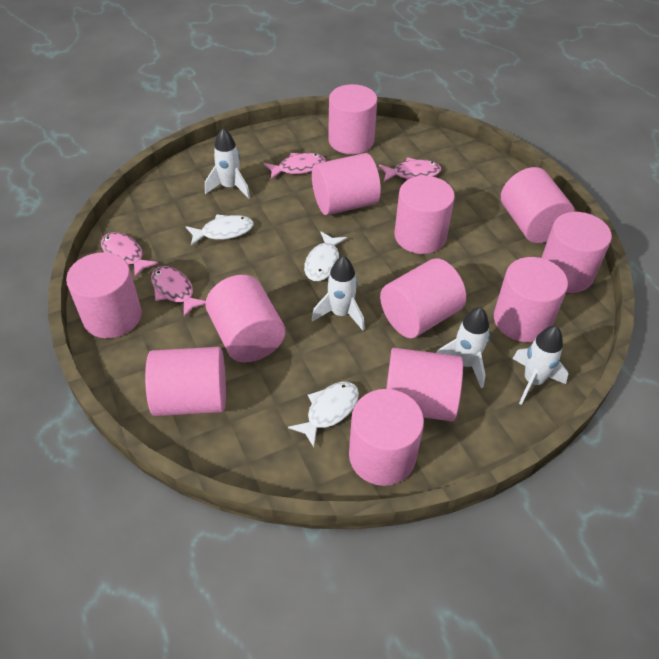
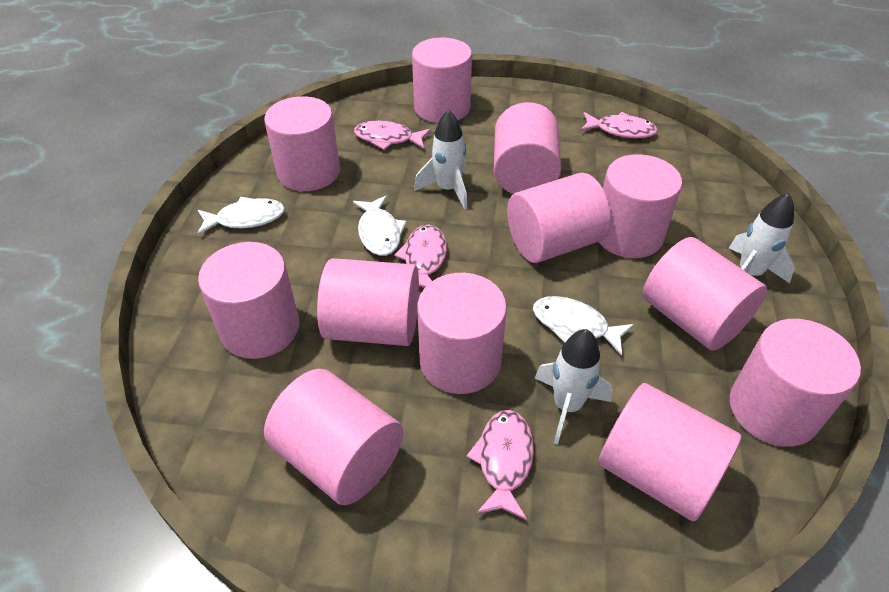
white rocket: 4 -> 3

